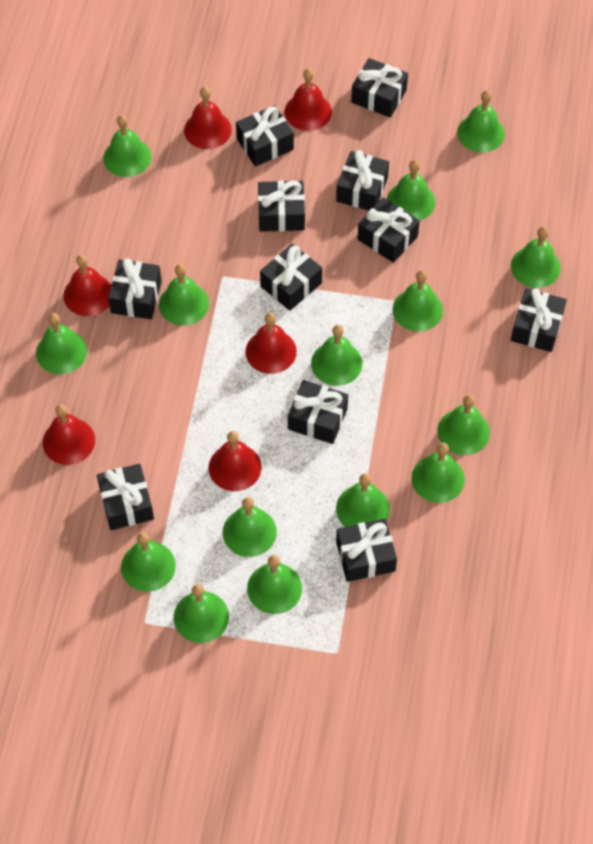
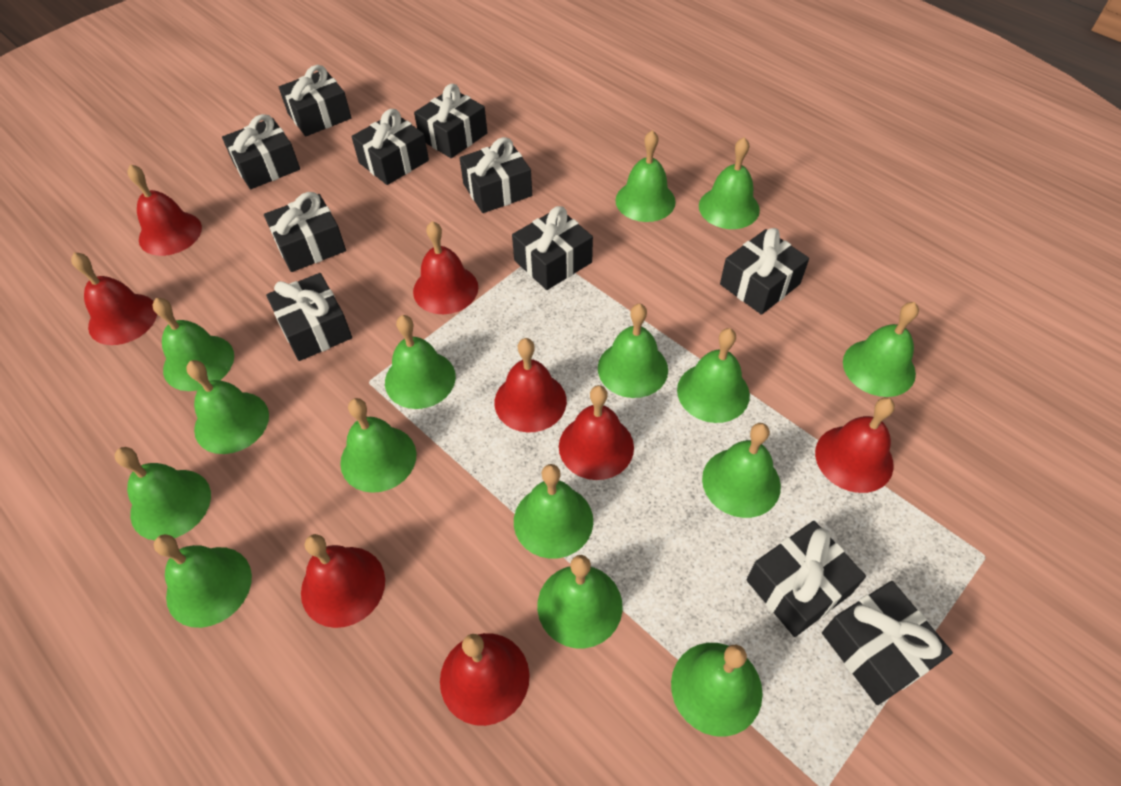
red bell: 6 -> 8

